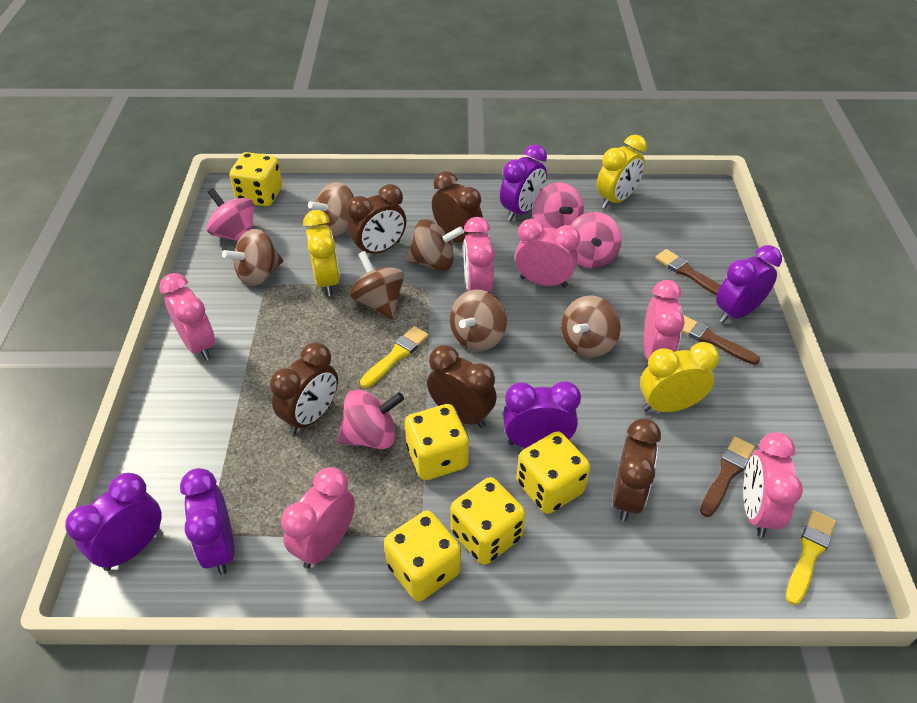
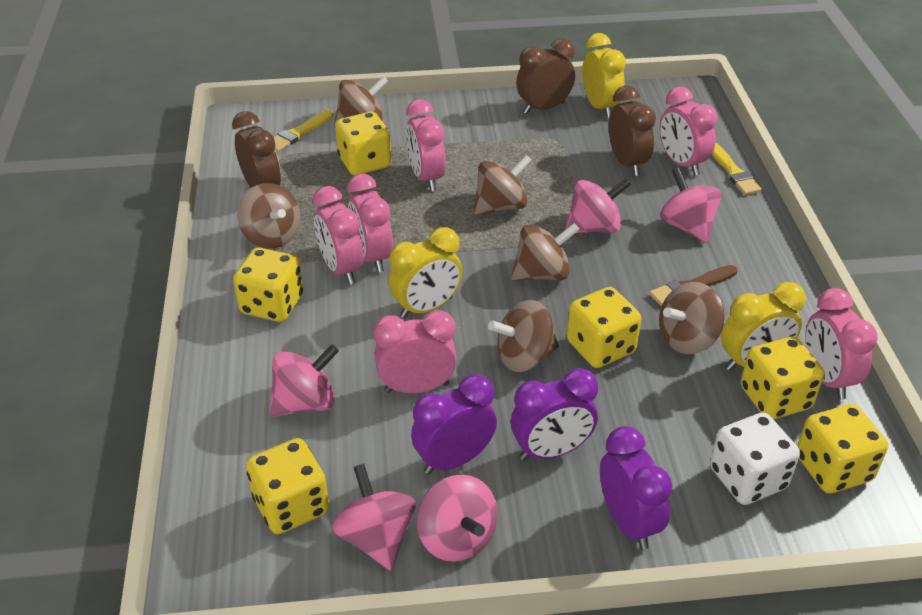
brown brush: 3 -> 1
brown clock: 5 -> 3
pink spinning top: 4 -> 5
purple clock: 5 -> 3
white dice: 0 -> 1
yellow dice: 5 -> 6

